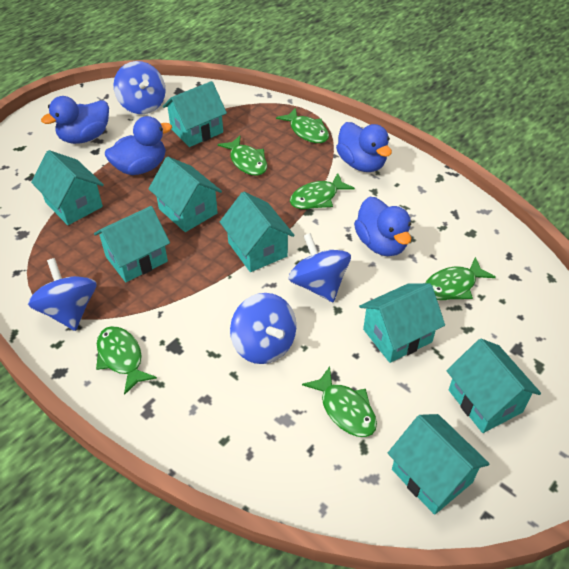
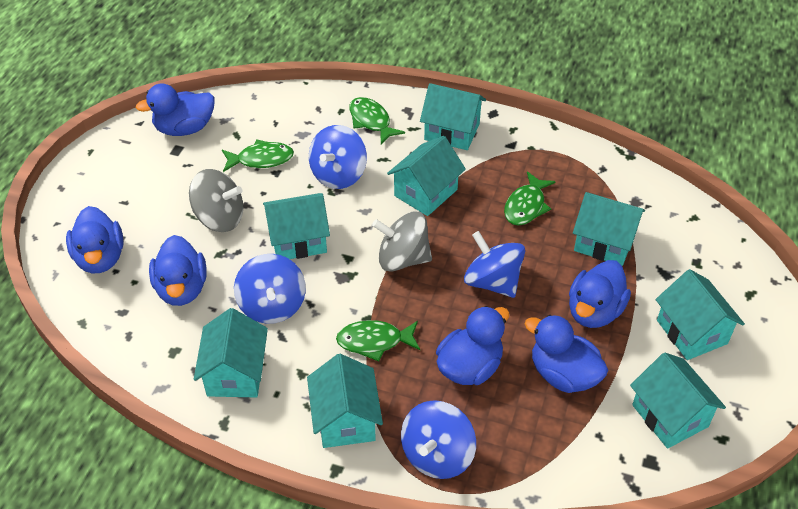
blue duck: 4 -> 6
green fish: 6 -> 4
grey spinning top: 0 -> 2

